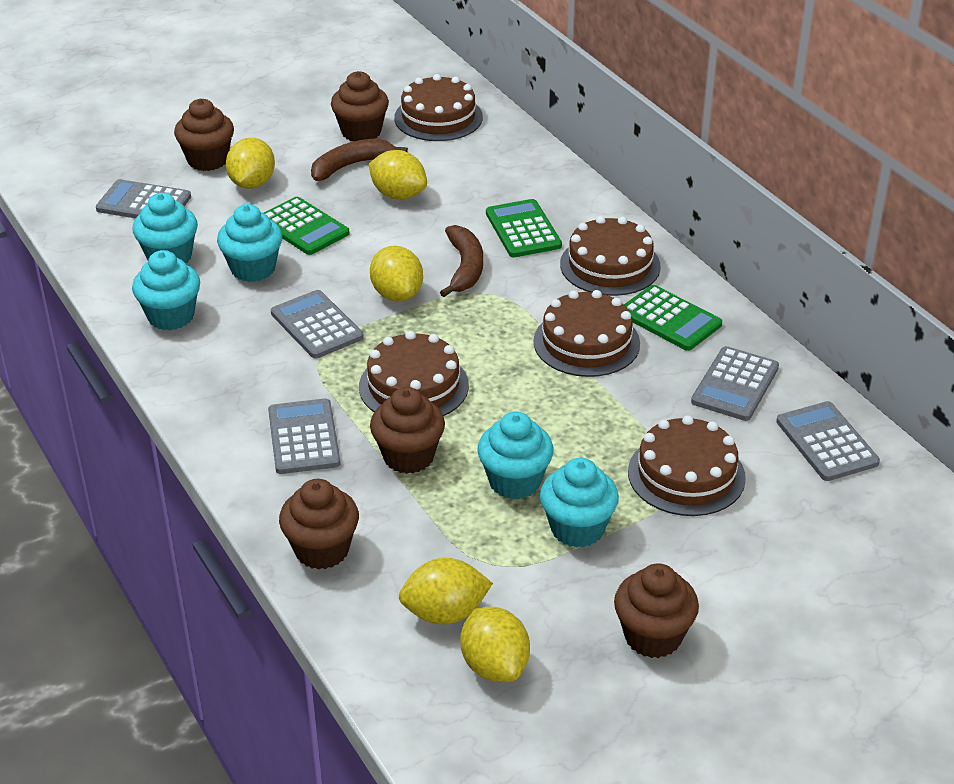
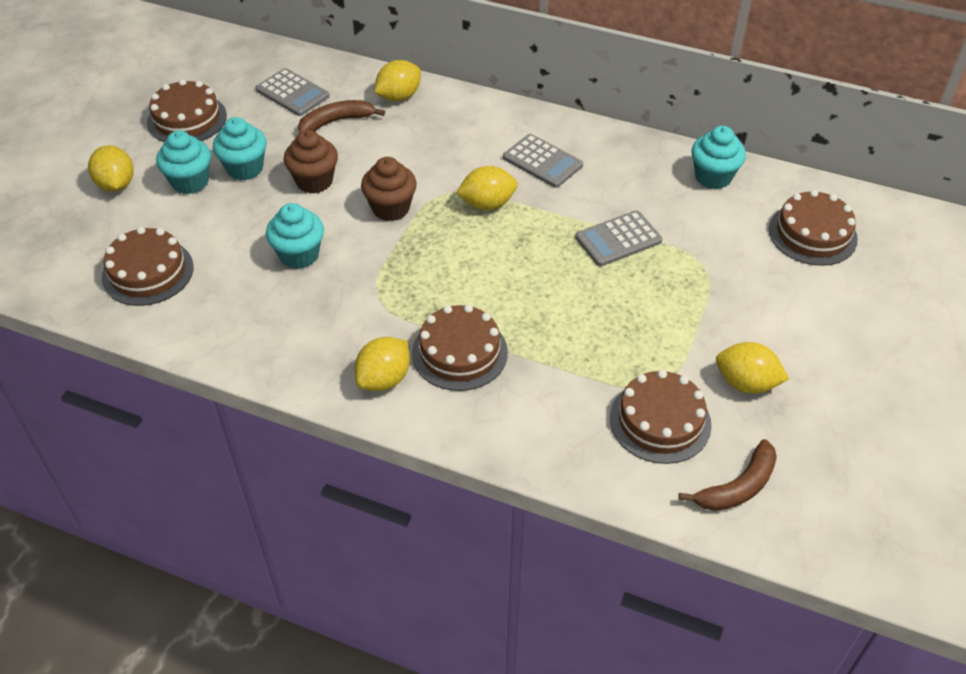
brown cupcake: 5 -> 2
green calculator: 3 -> 0
grey calculator: 5 -> 3
turquoise cupcake: 5 -> 4

